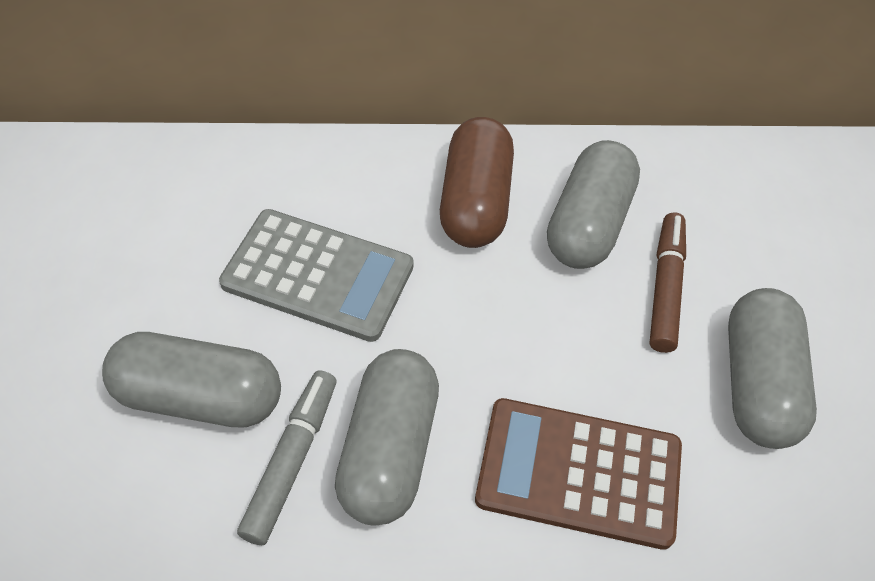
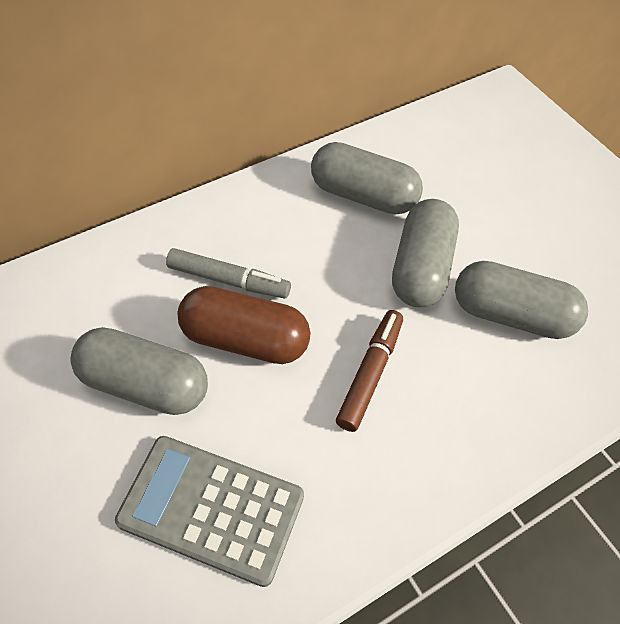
brown calculator: 1 -> 0

